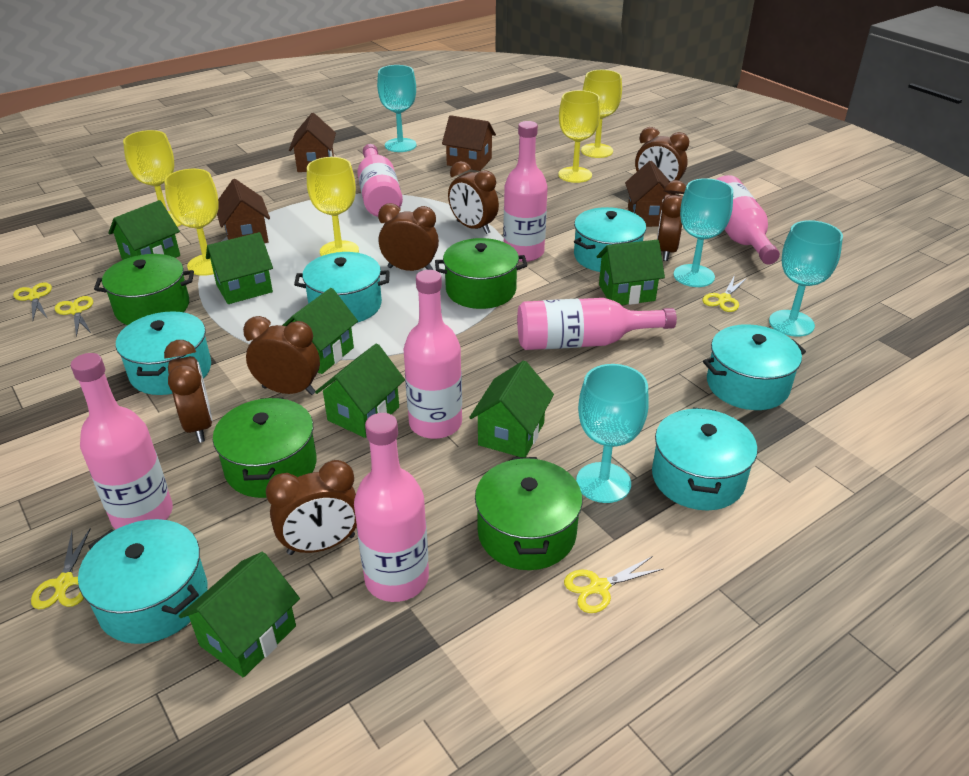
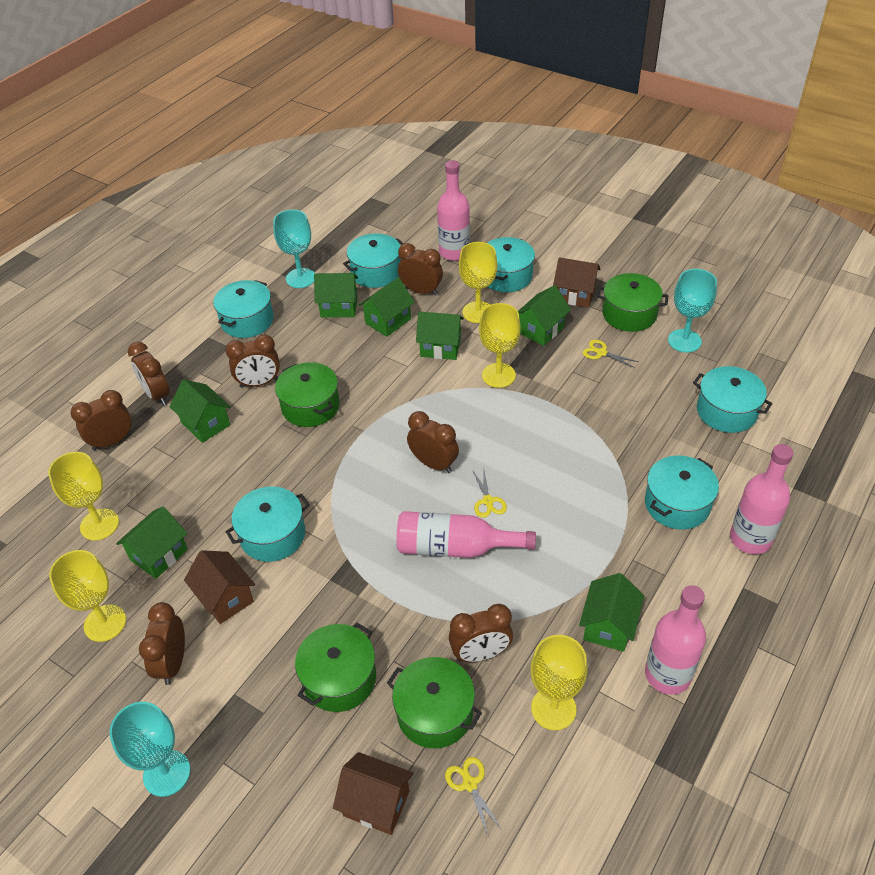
brown house: 4 -> 3
pink bottle: 7 -> 4
turquoise goblet: 4 -> 3
yellow scissors: 5 -> 3

